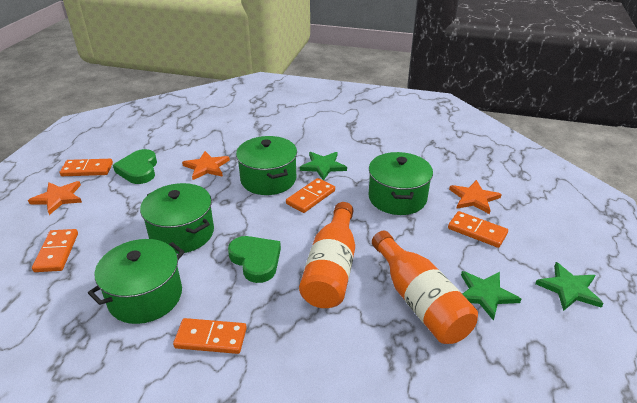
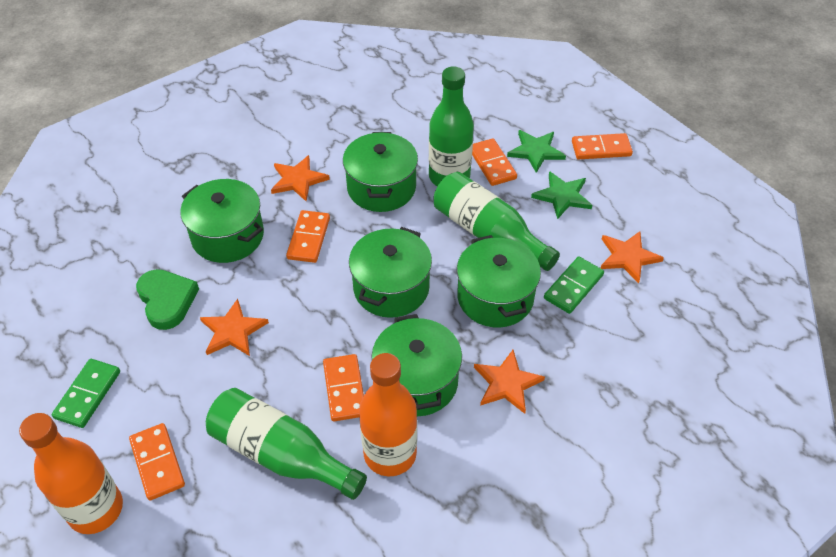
green bottle: 0 -> 3
green domino: 0 -> 2
green heart: 2 -> 1
green pot: 4 -> 5
green star: 3 -> 2
orange star: 3 -> 4

